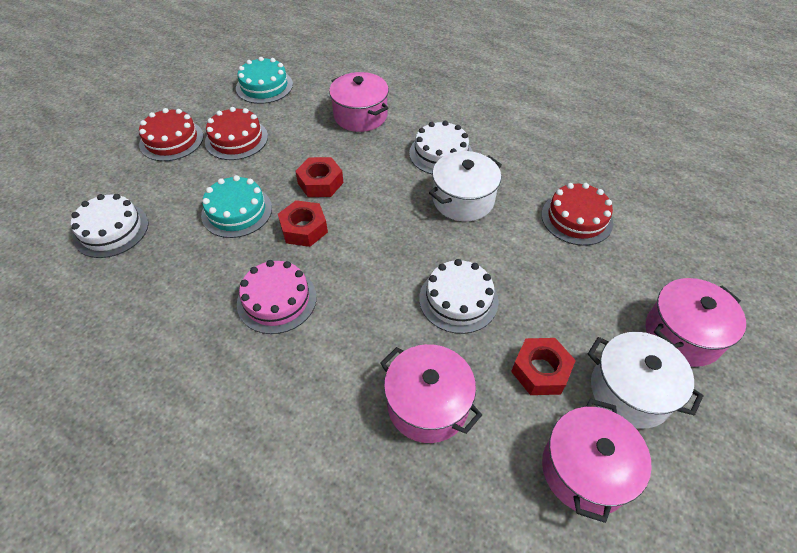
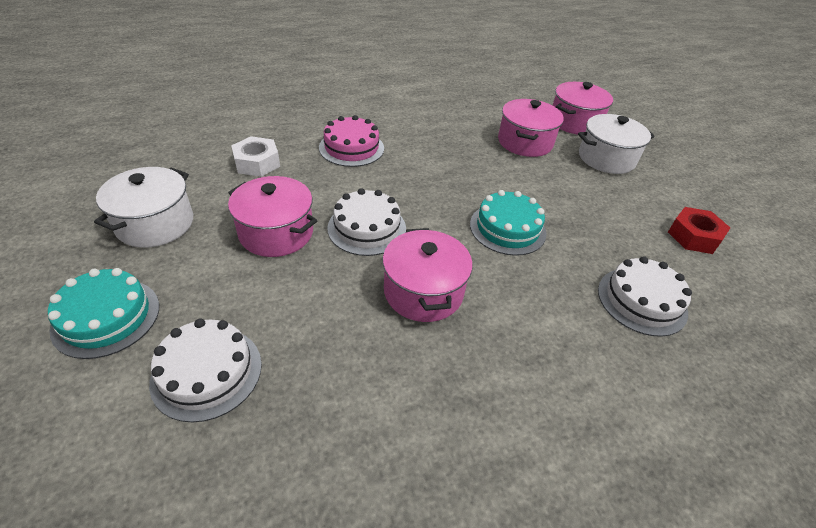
red cake: 3 -> 0
red nut: 3 -> 1
white nut: 0 -> 1

